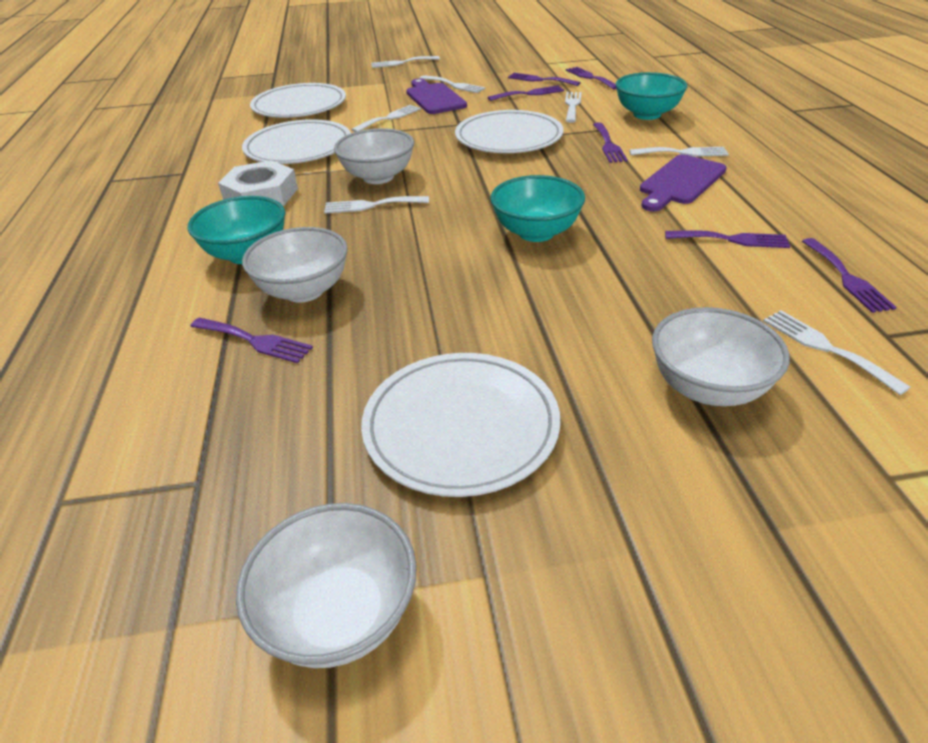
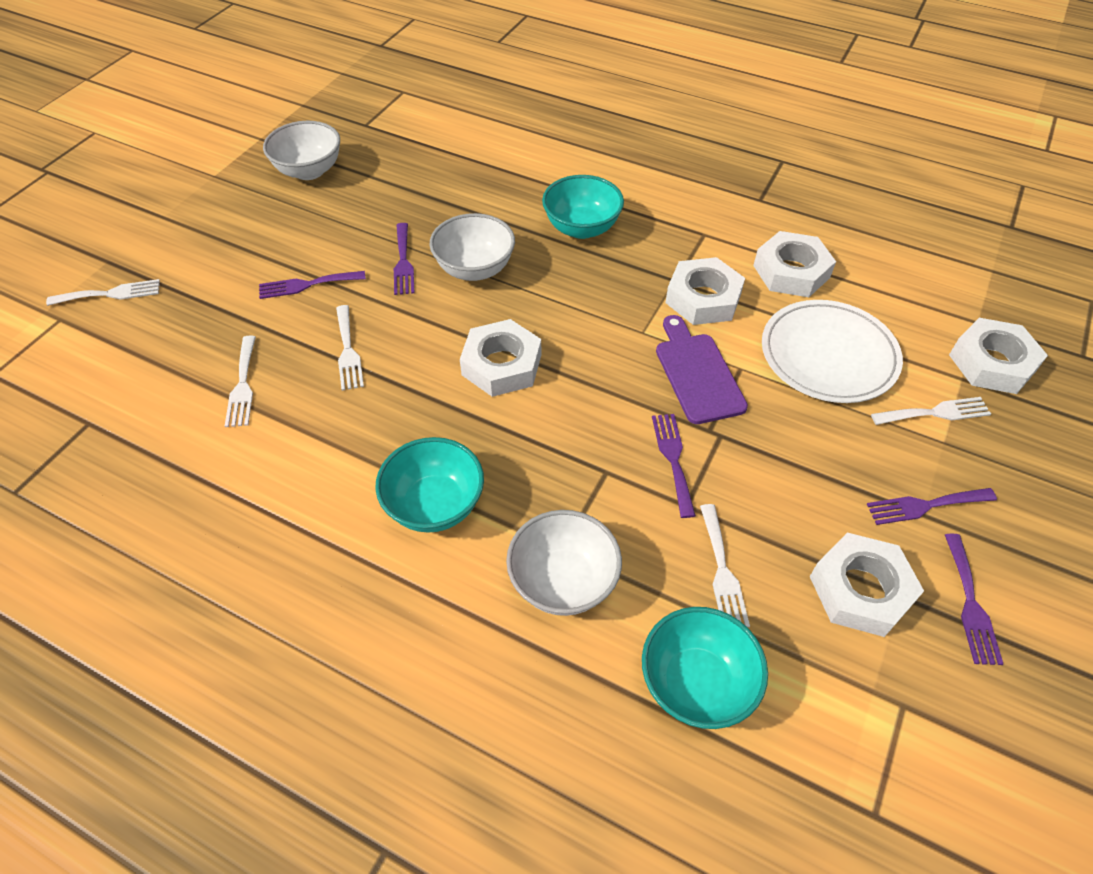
purple cutting board: 2 -> 1
purple fork: 7 -> 5
white bowl: 4 -> 3
white fork: 7 -> 5
white nut: 1 -> 5
white plate: 4 -> 1

